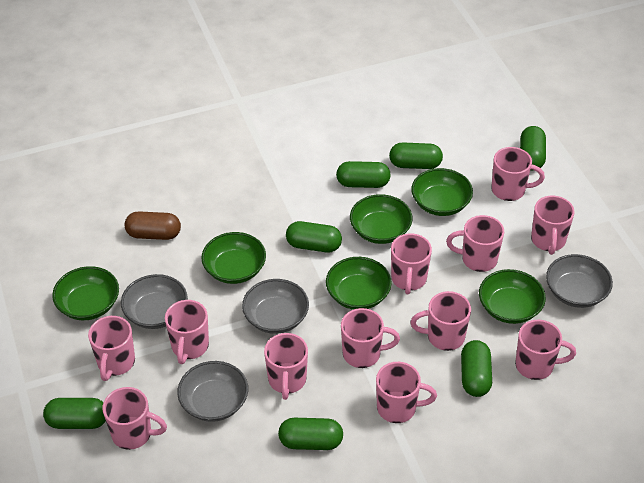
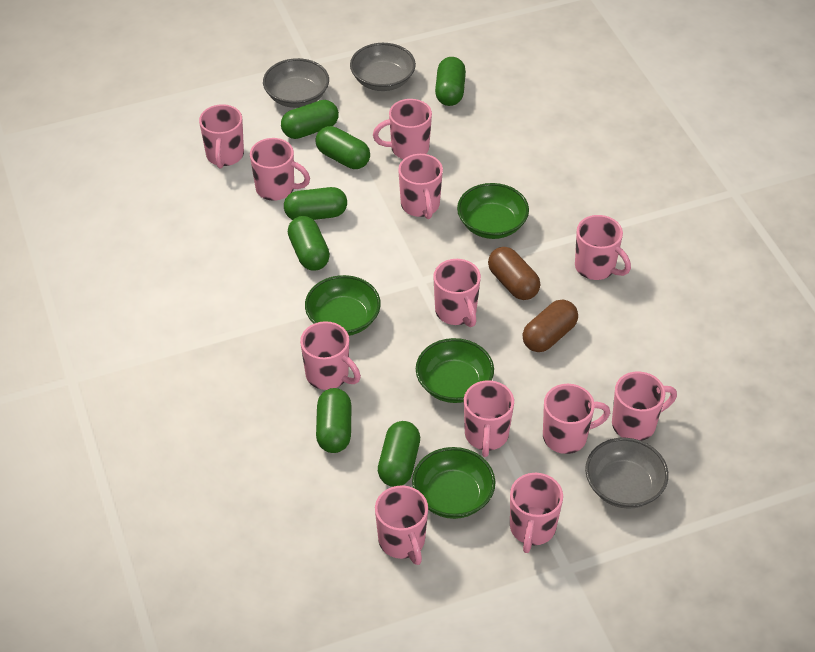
brown capsule: 1 -> 2
green bowl: 6 -> 4
grey bowl: 4 -> 3

